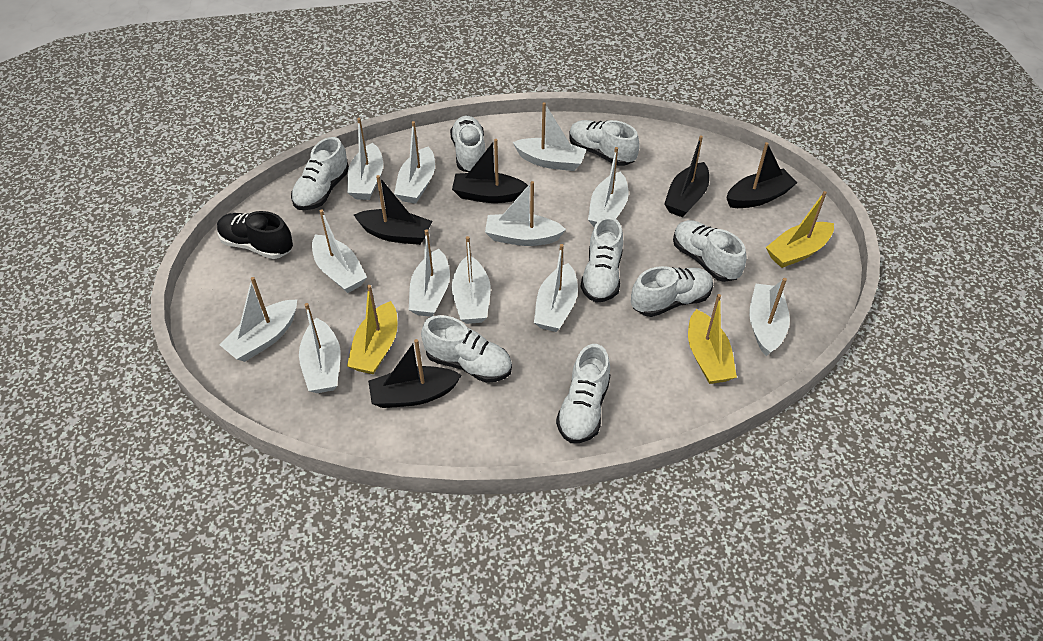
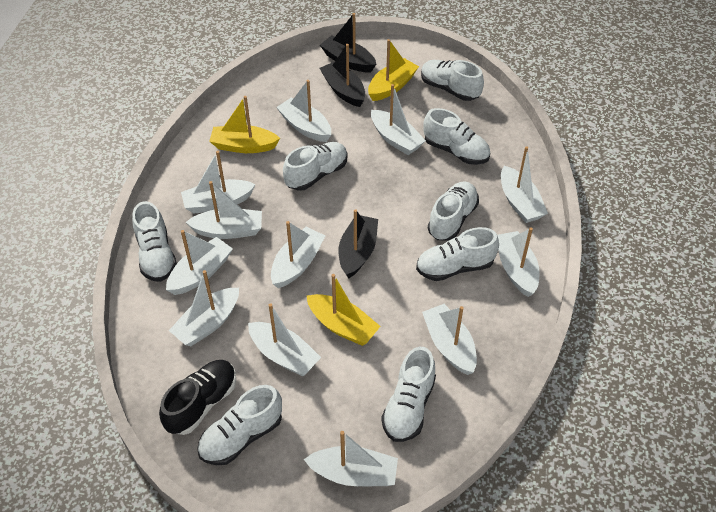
black boat: 5 -> 3

